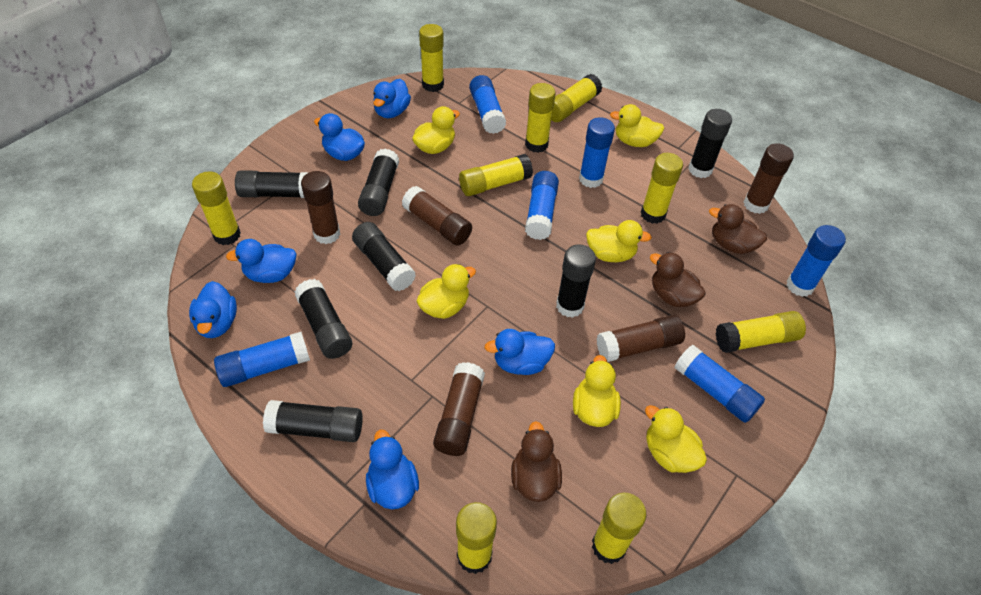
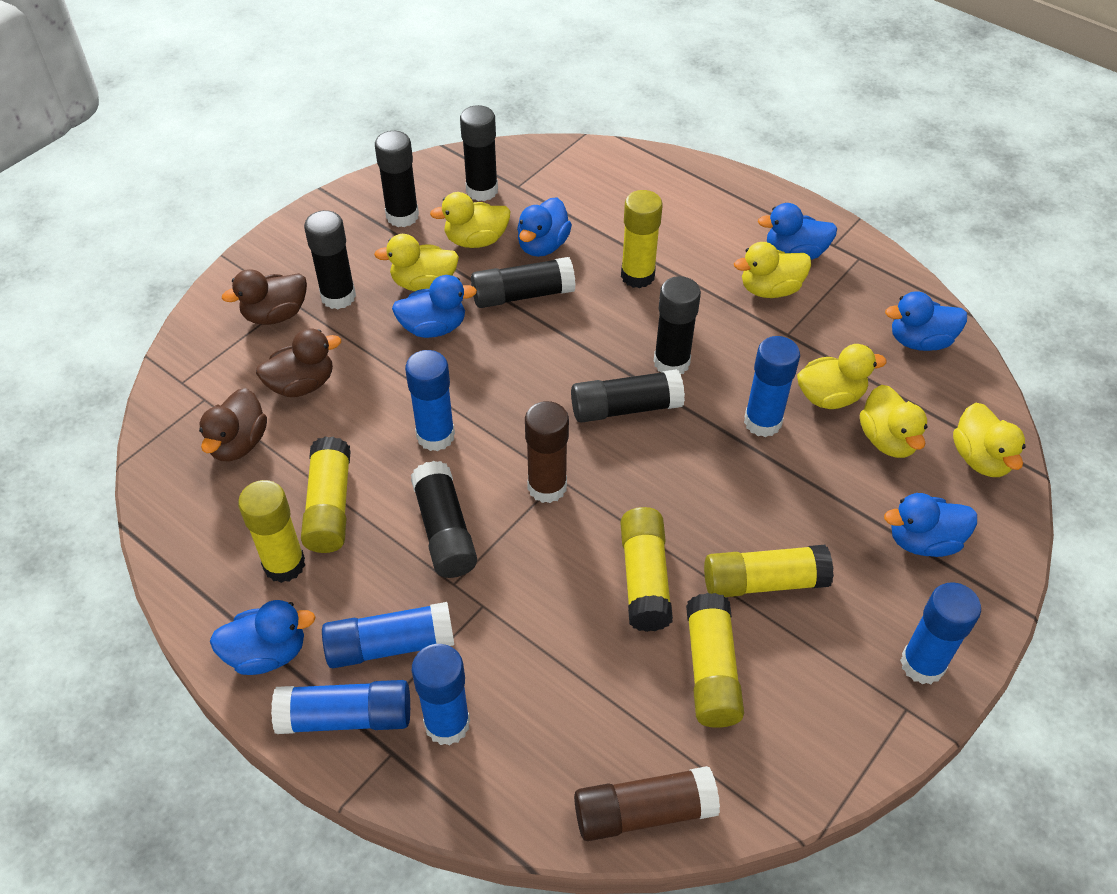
brown glue stick: 5 -> 2
yellow glue stick: 9 -> 6

